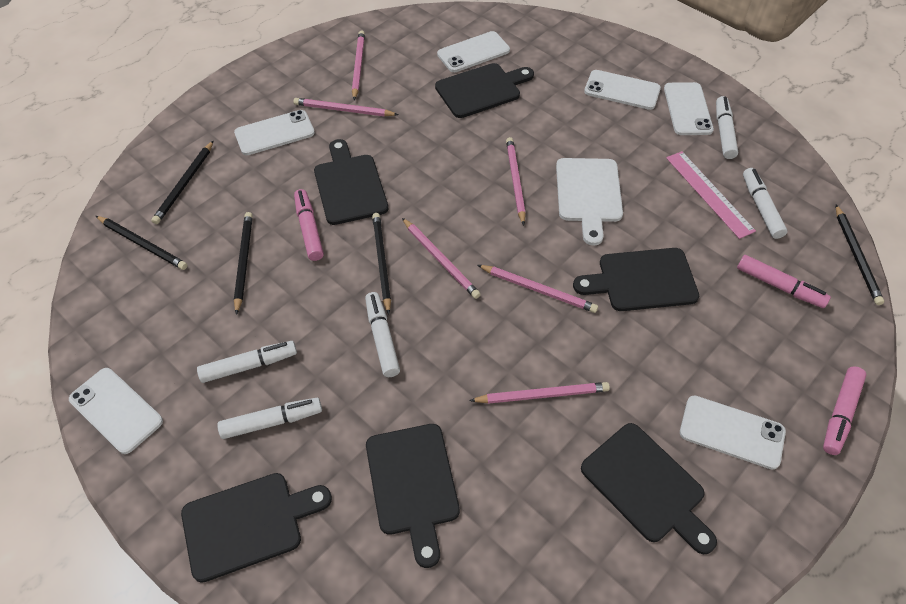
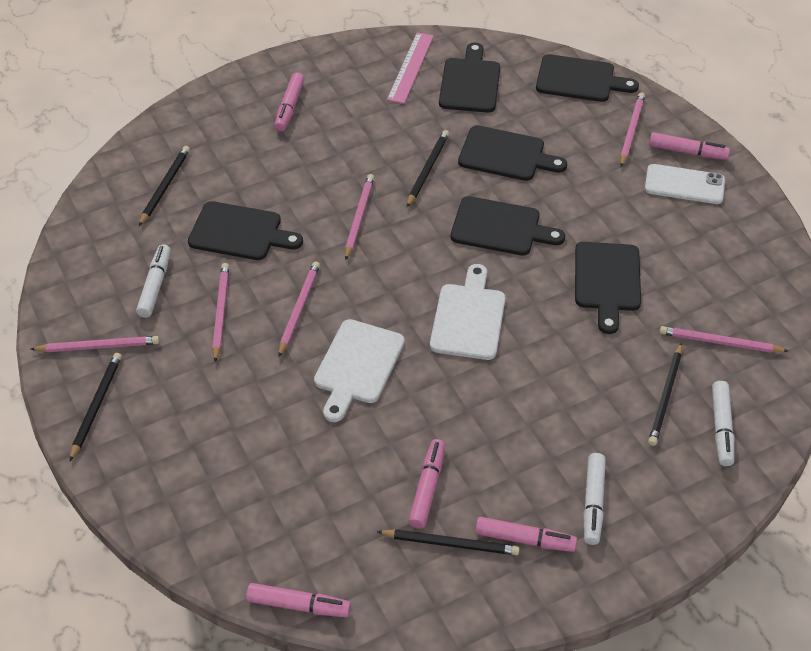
pink marker: 3 -> 5
white cutting board: 1 -> 2
white marker: 5 -> 3
white phone: 6 -> 1

